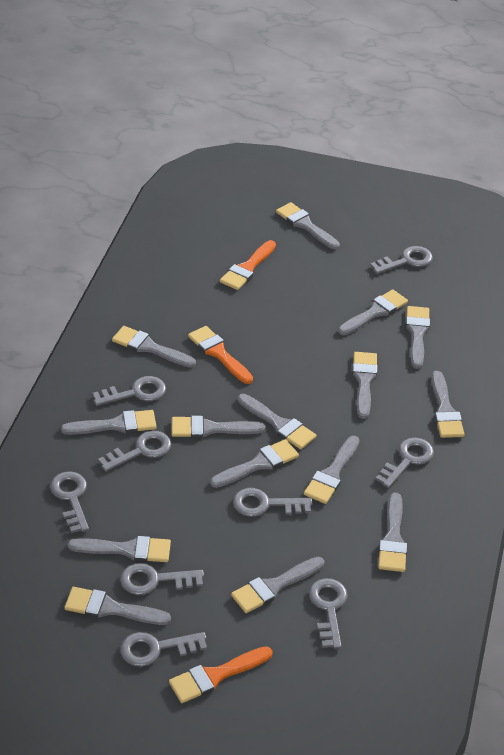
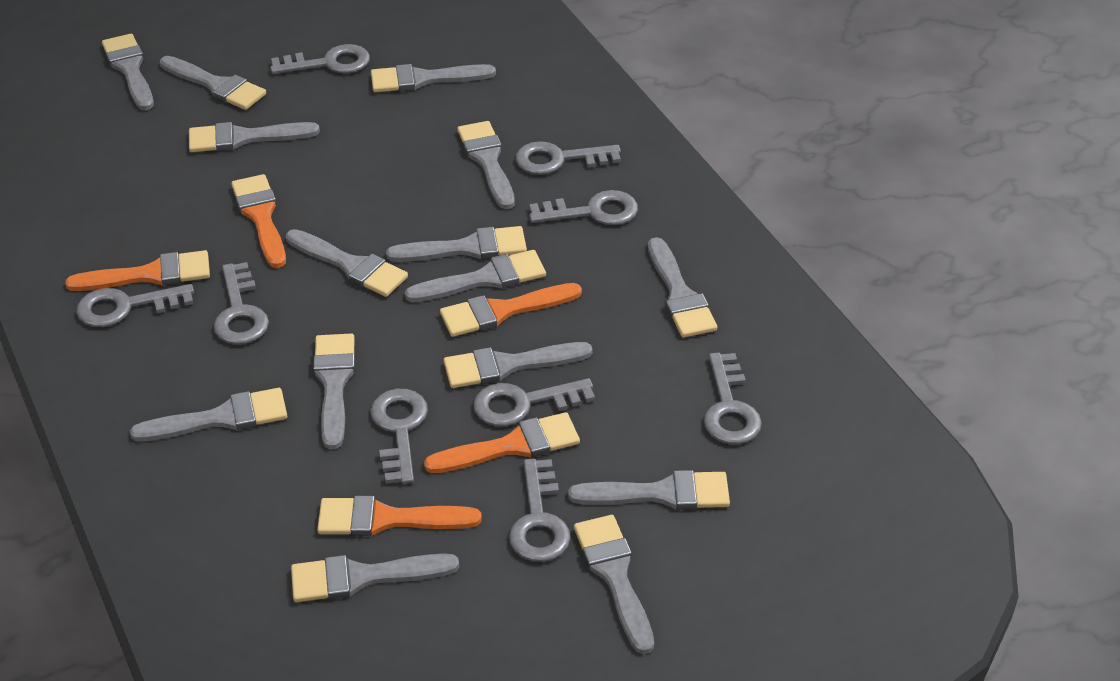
orange brush: 3 -> 5

